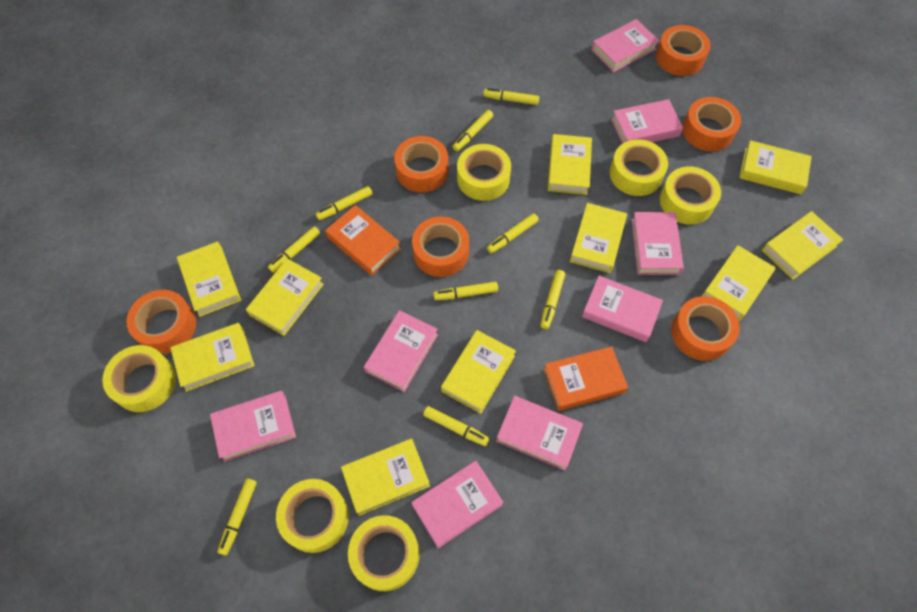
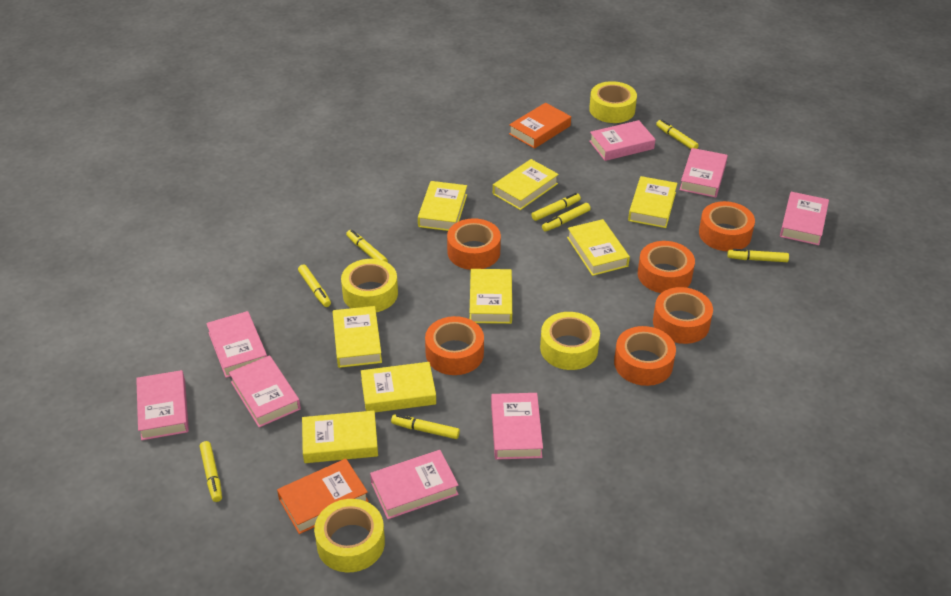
yellow book: 10 -> 8
yellow marker: 9 -> 8
yellow tape: 6 -> 4

